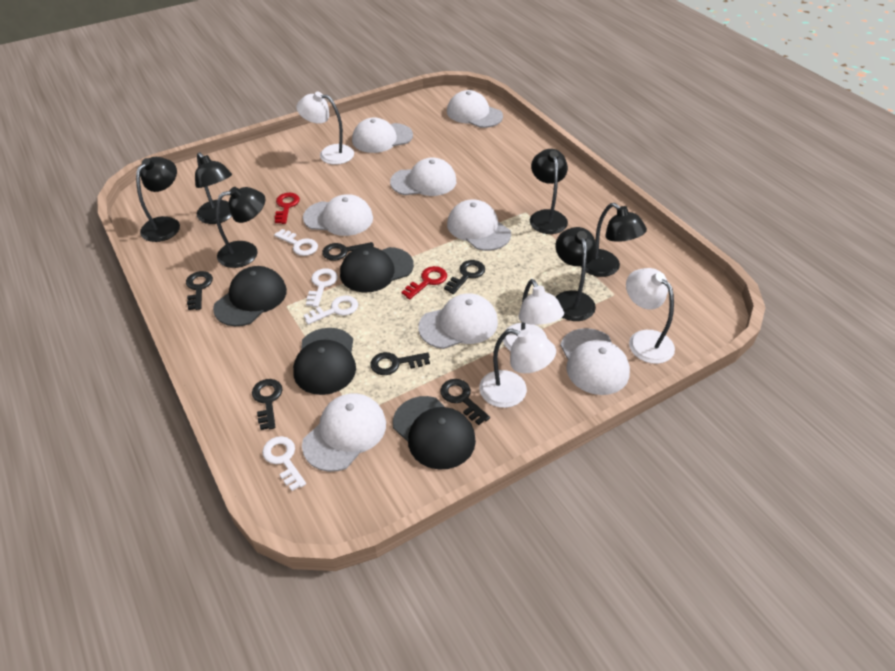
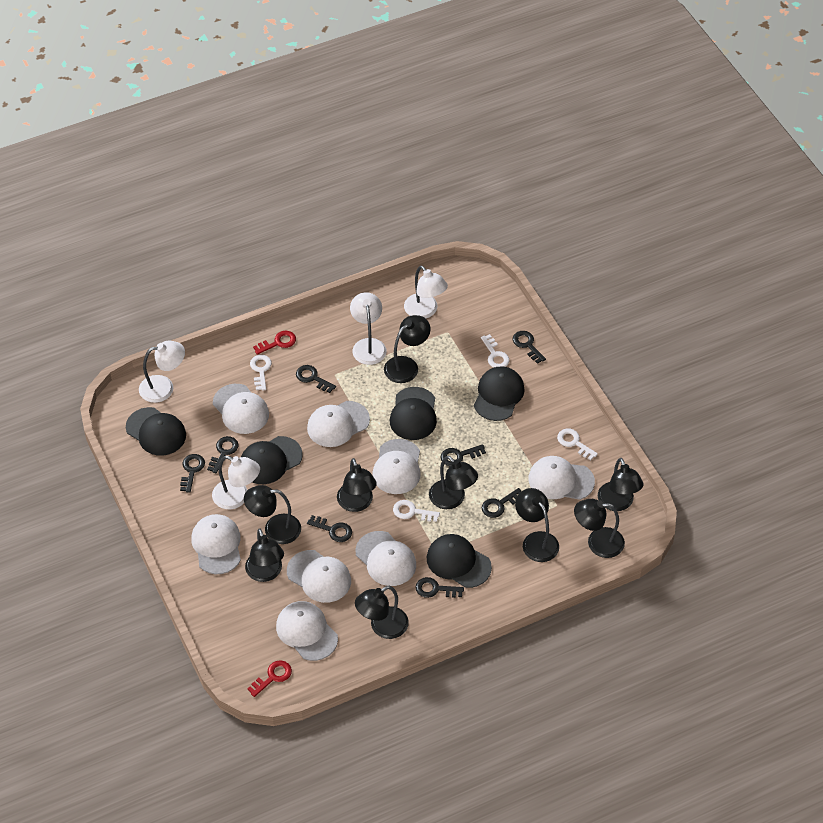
black cap: 4 -> 5
black key: 6 -> 8
black lamp: 6 -> 9

